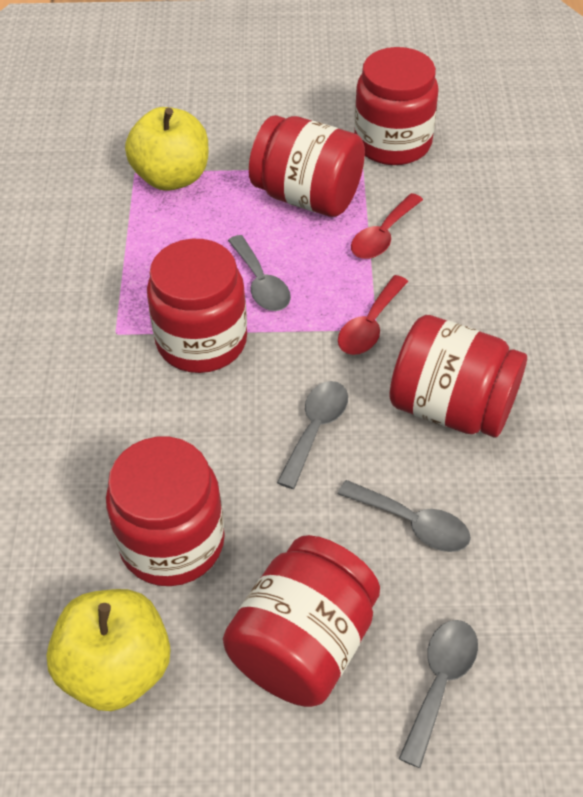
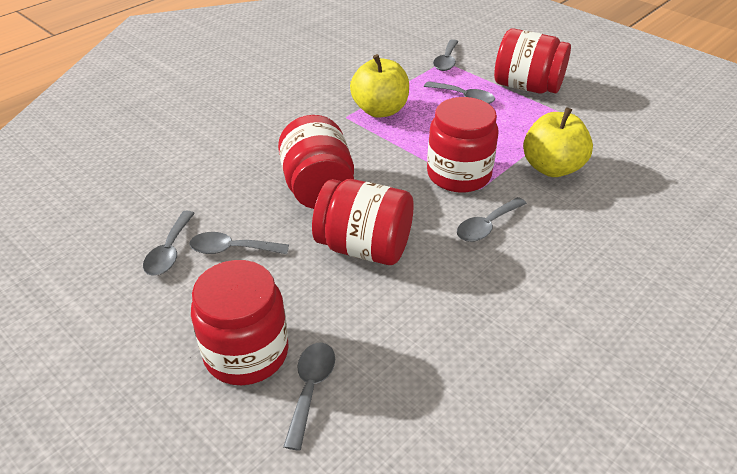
grey spoon: 4 -> 6
red jar: 6 -> 5
red spoon: 2 -> 0

